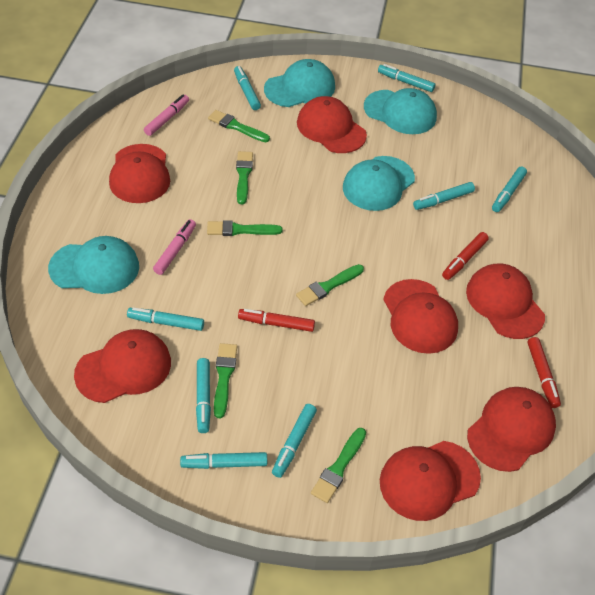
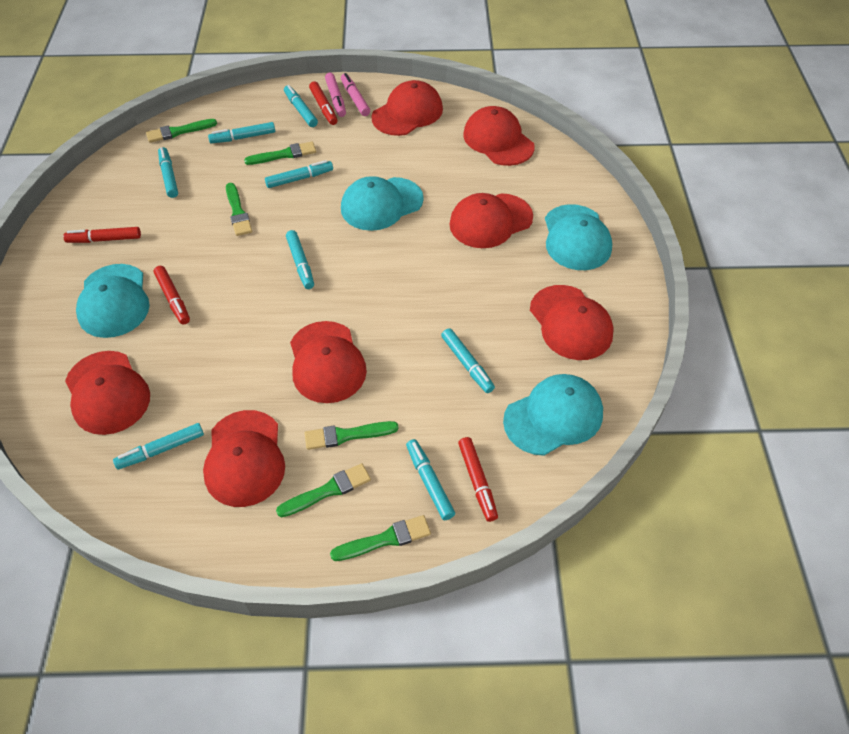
red marker: 3 -> 4

